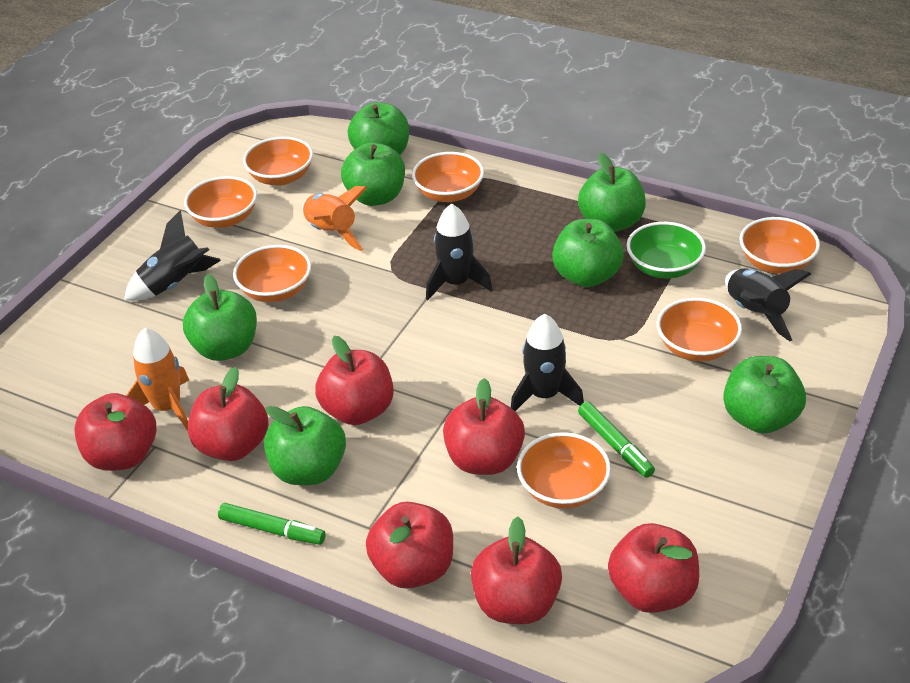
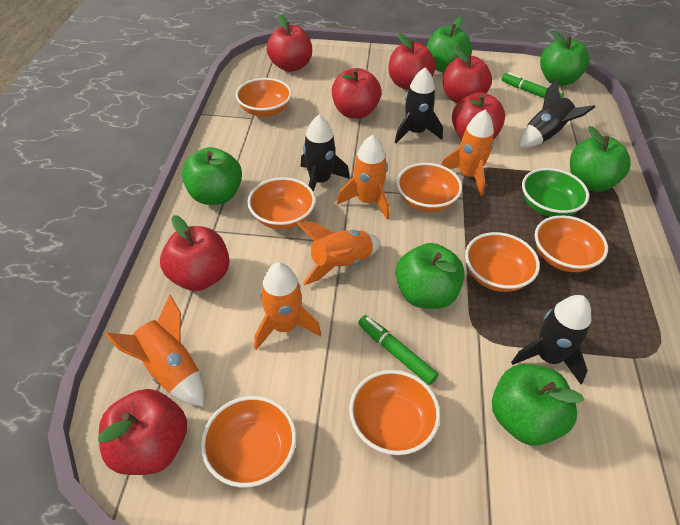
green apple: 7 -> 6
orange rocket: 2 -> 5

